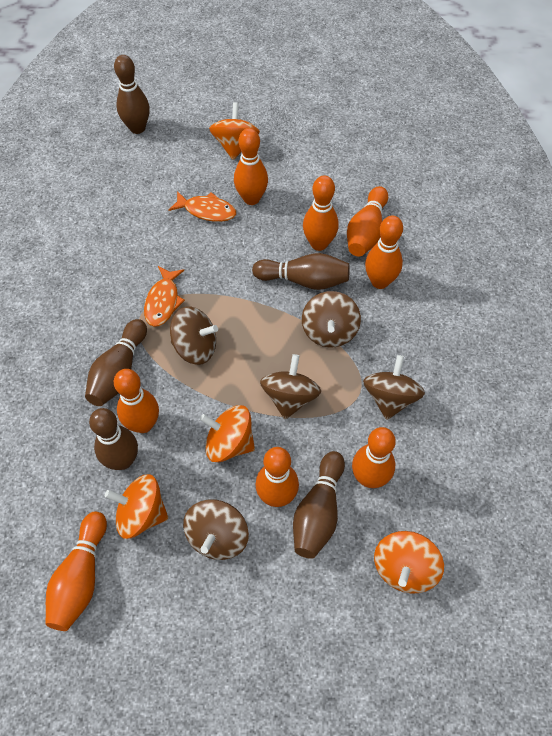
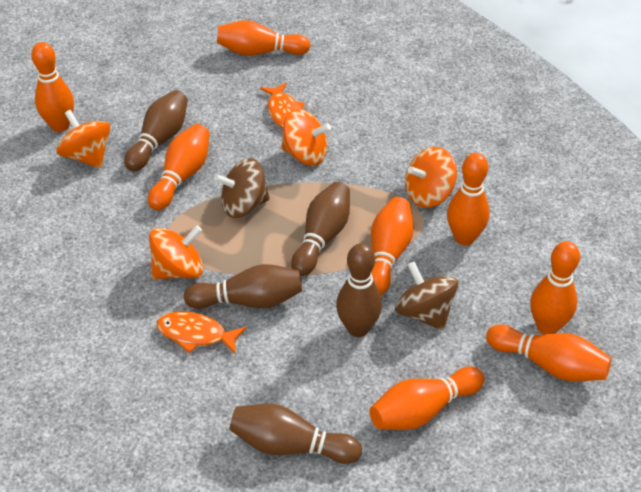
brown spinning top: 5 -> 2

